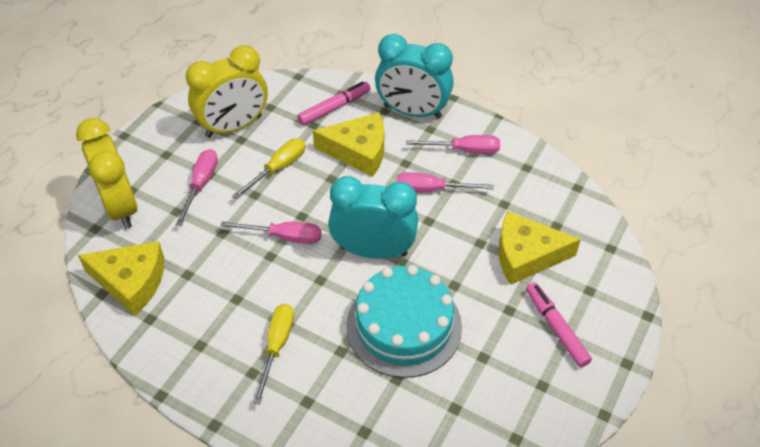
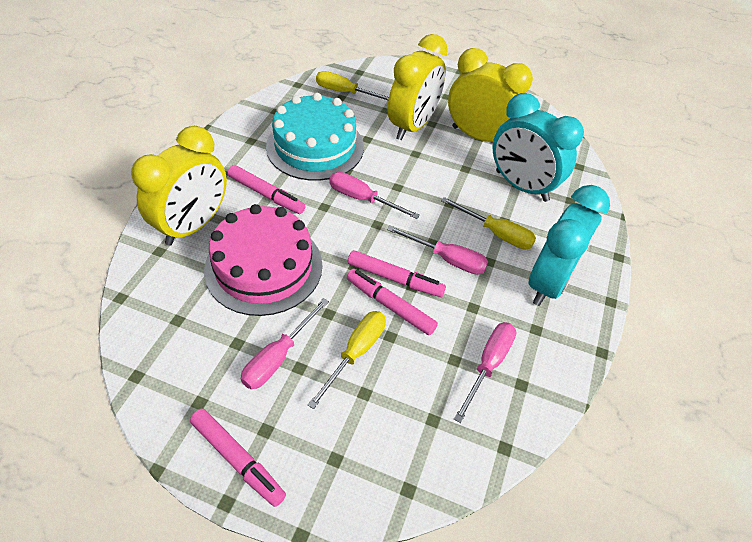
pink cake: 0 -> 1
pink marker: 2 -> 4
yellow cheese: 3 -> 0
yellow clock: 2 -> 3
yellow screwdriver: 2 -> 3

